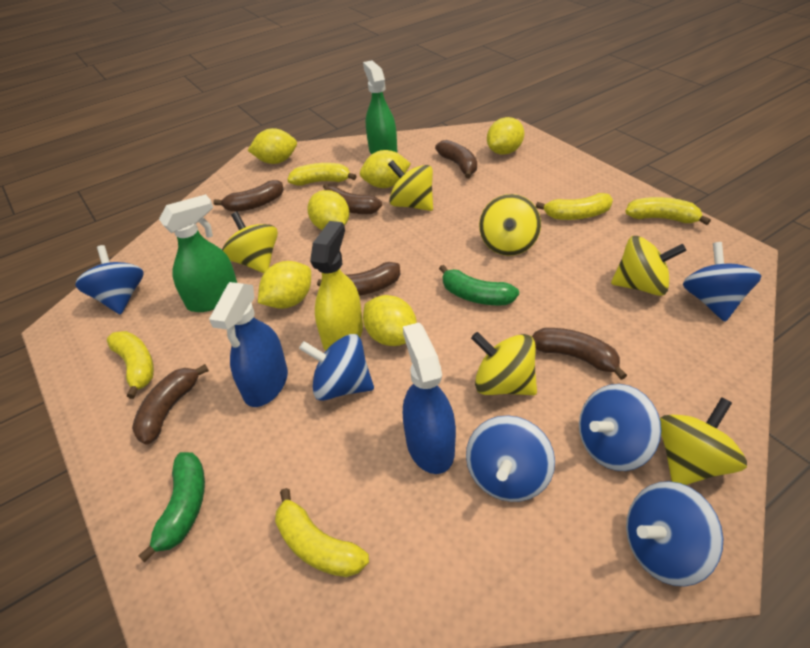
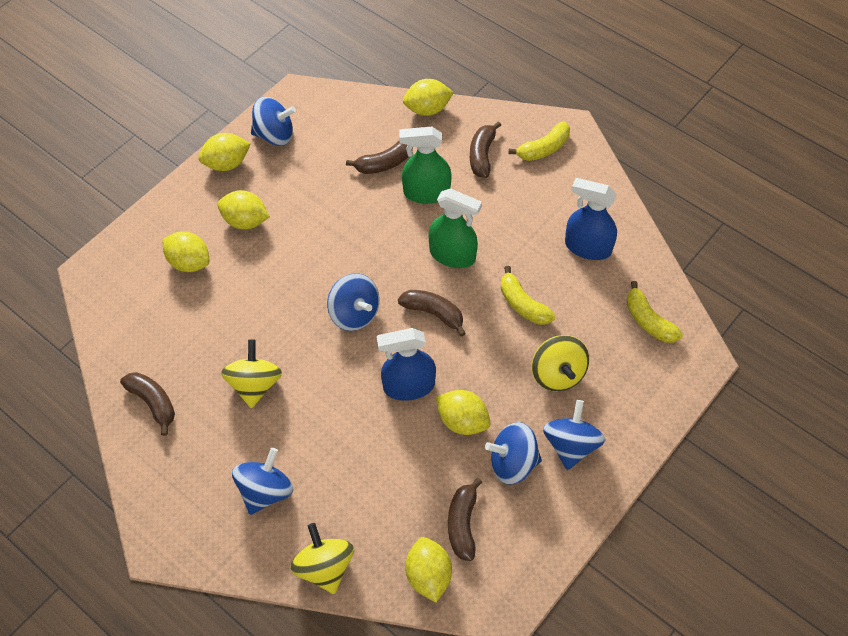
blue spinning top: 6 -> 5
brown banana: 6 -> 5
green banana: 2 -> 0
yellow banana: 5 -> 3
yellow spinning top: 6 -> 3
yellow spray bottle: 1 -> 0

